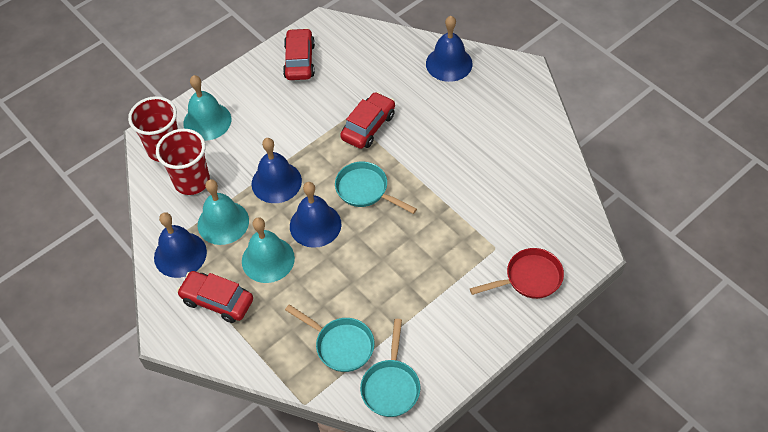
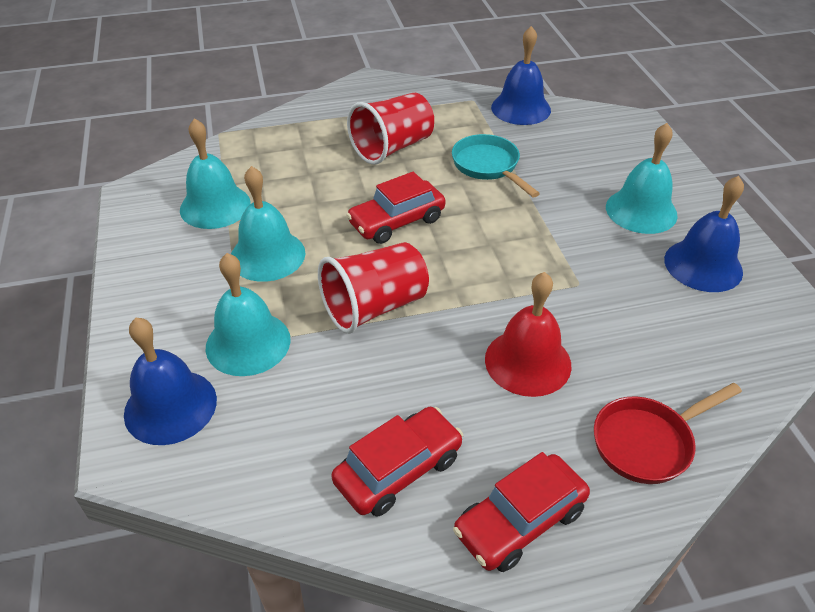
blue bell: 4 -> 3
red bell: 0 -> 1
turquoise bell: 3 -> 4
turquoise pan: 3 -> 1

